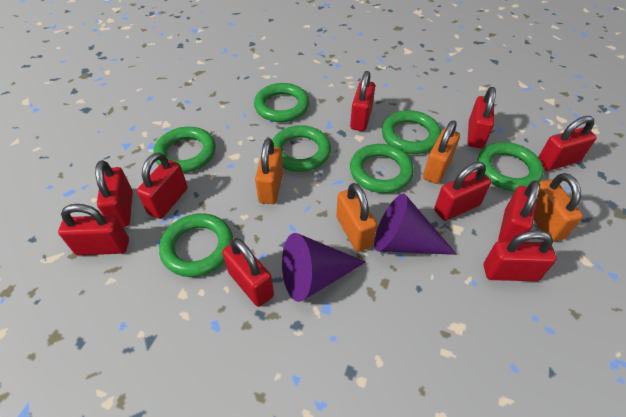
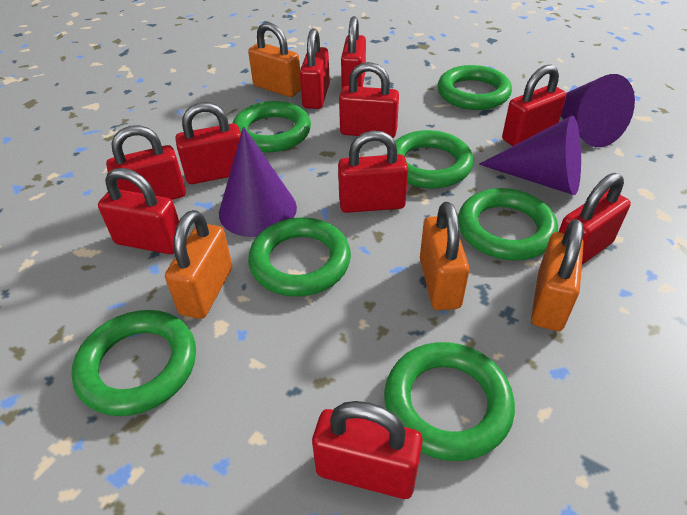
purple cone: 2 -> 3

